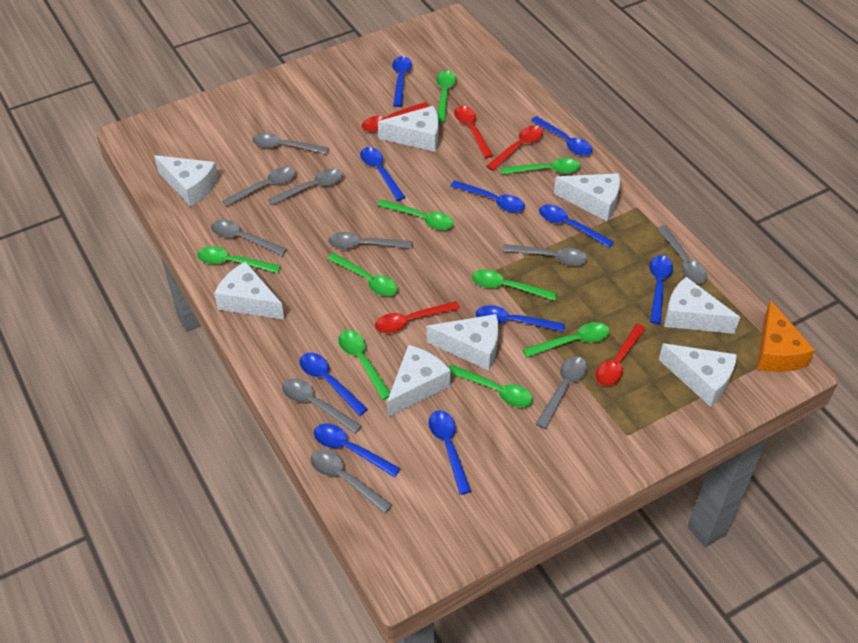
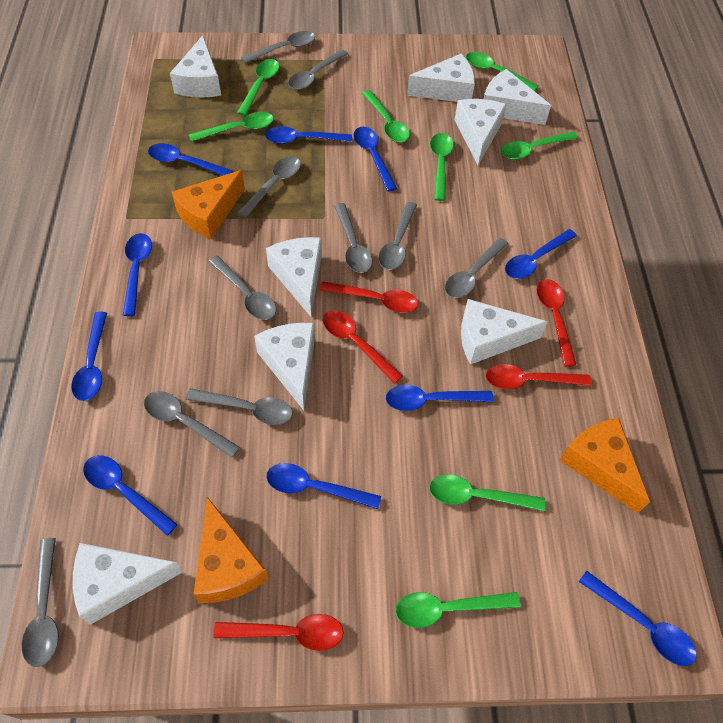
green spoon: 9 -> 8
orange cheese: 1 -> 3

